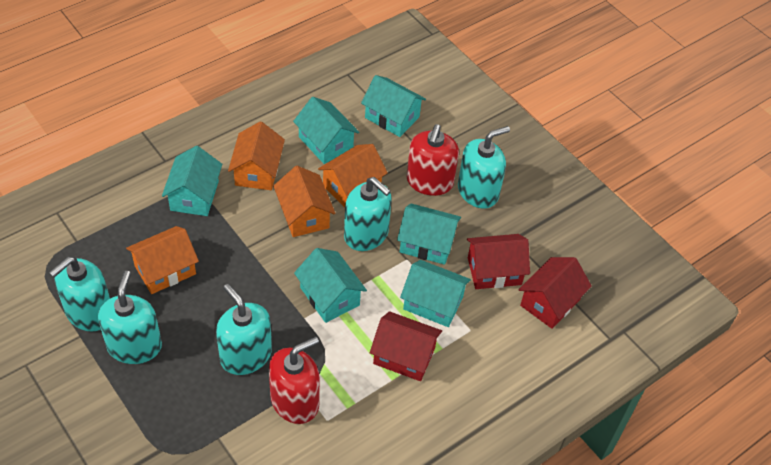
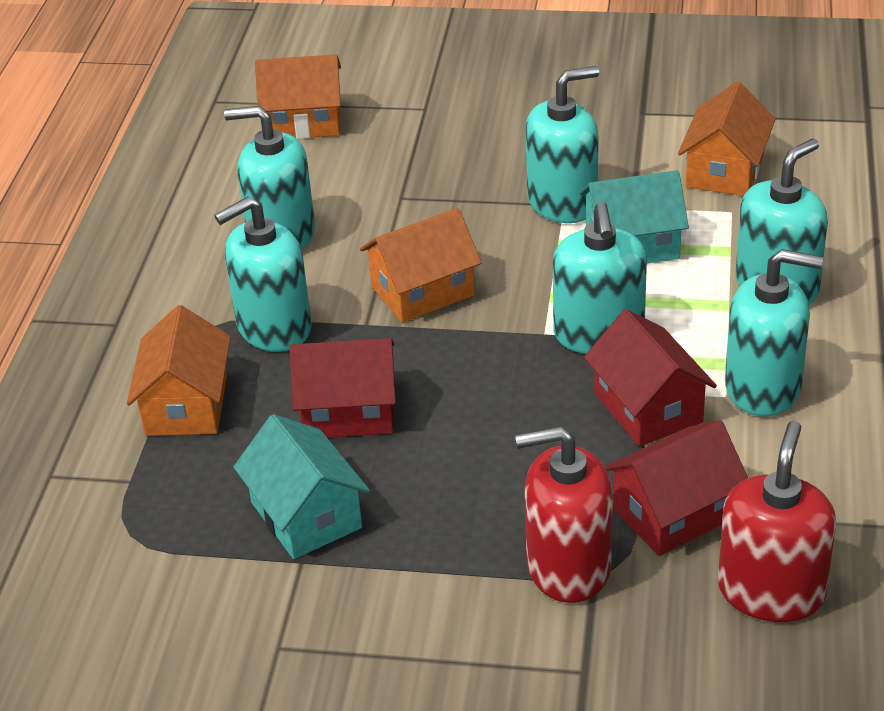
turquoise house: 6 -> 2
turquoise soap dispenser: 5 -> 6

